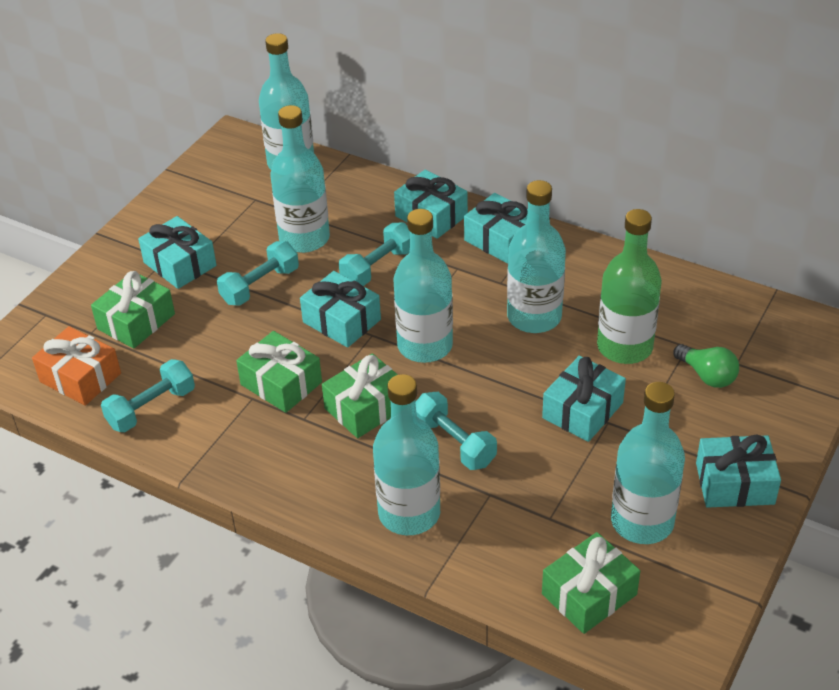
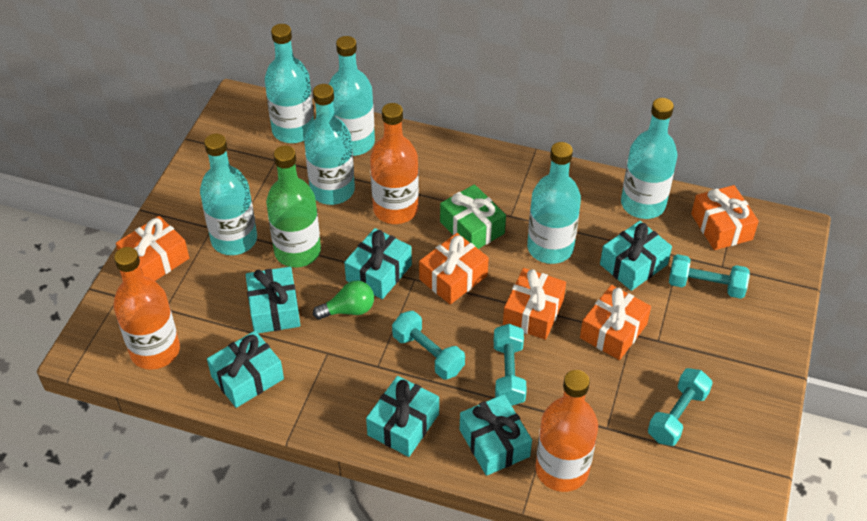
green gift: 4 -> 1
orange bottle: 0 -> 3
orange gift: 1 -> 5

